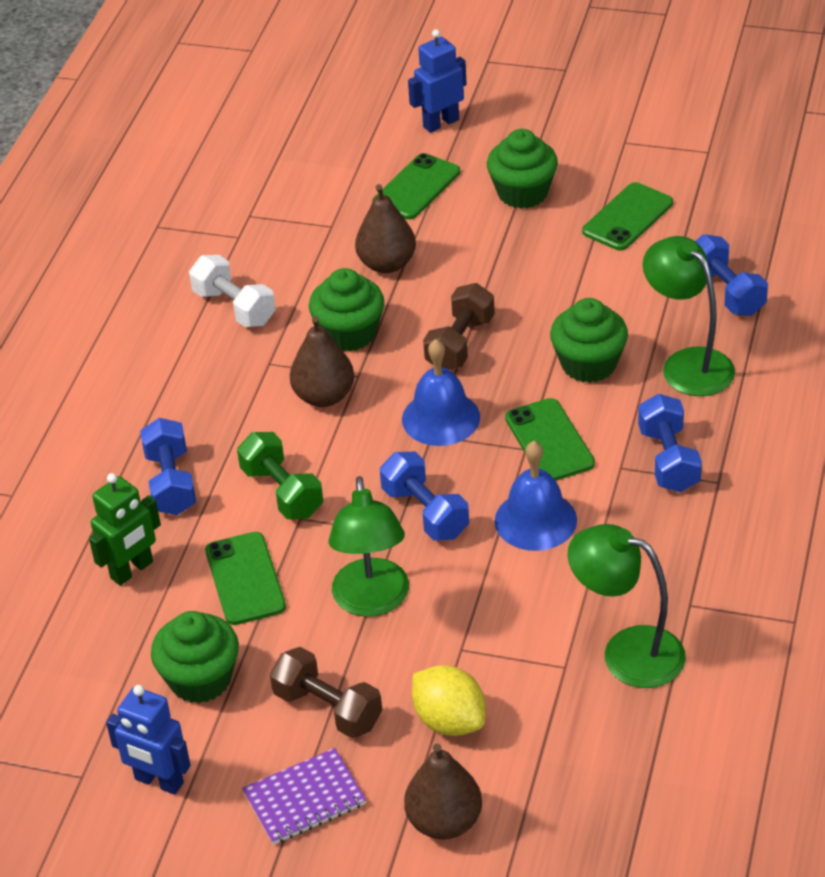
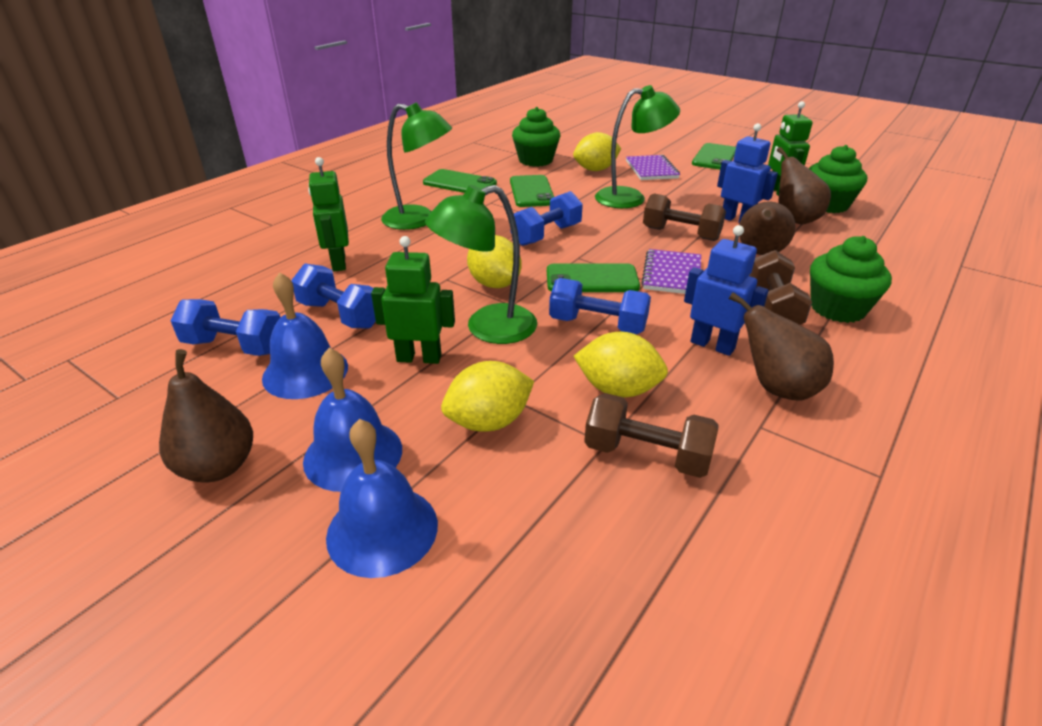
blue bell: 2 -> 3
brown dumbbell: 2 -> 3
brown pear: 3 -> 4
green cupcake: 4 -> 3
green dumbbell: 1 -> 0
green robot: 1 -> 3
purple notebook: 1 -> 2
white dumbbell: 1 -> 0
yellow lemon: 1 -> 4

